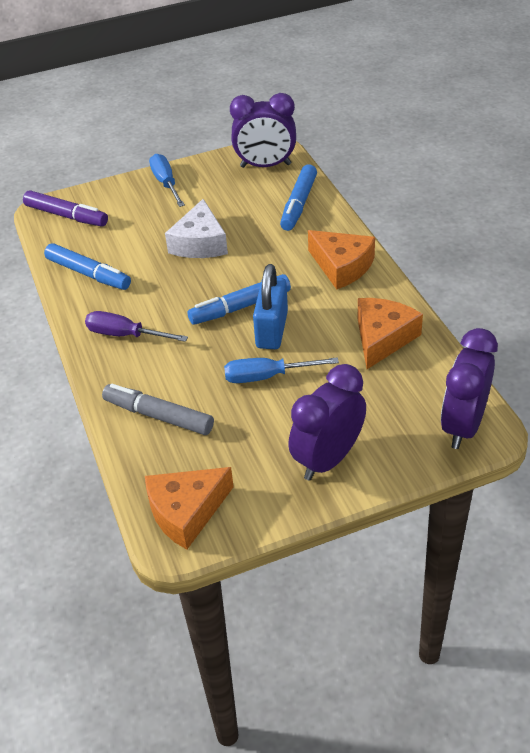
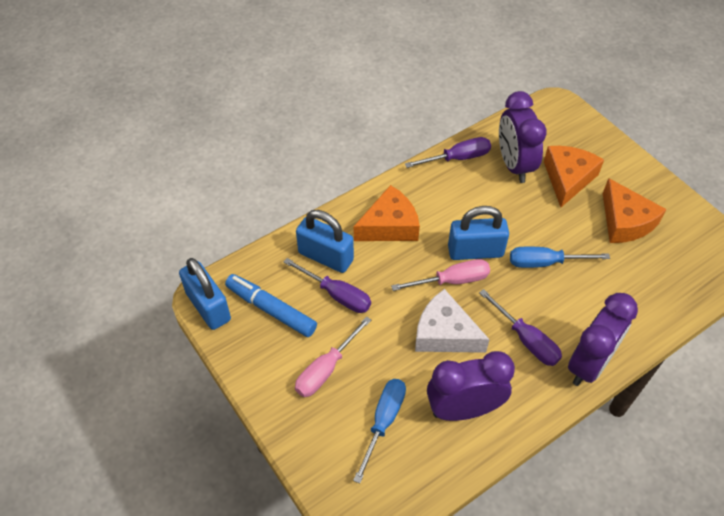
blue marker: 3 -> 1
blue padlock: 1 -> 3
grey marker: 1 -> 0
pink screwdriver: 0 -> 2
purple marker: 1 -> 0
purple screwdriver: 1 -> 3

